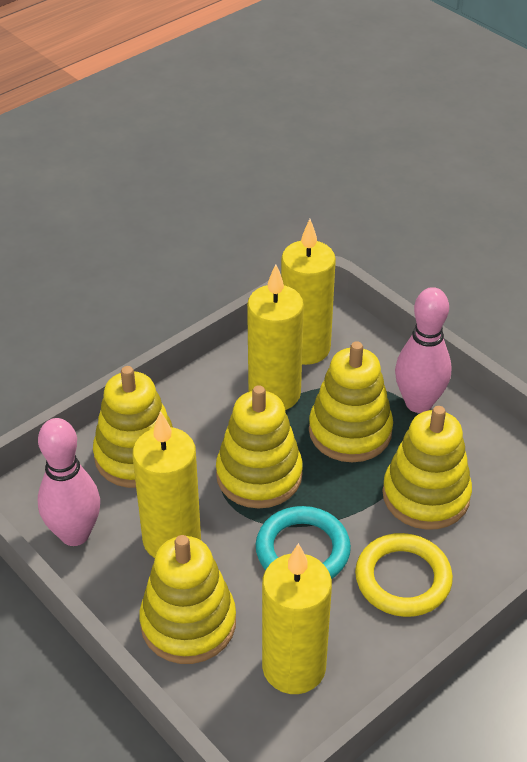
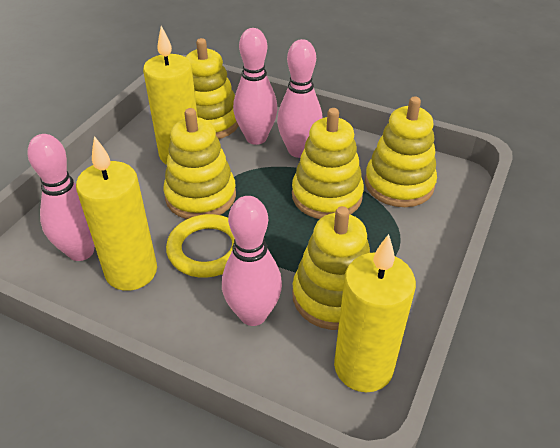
pink bowling pin: 2 -> 4
turquoise ring: 1 -> 0
yellow candle: 4 -> 3

